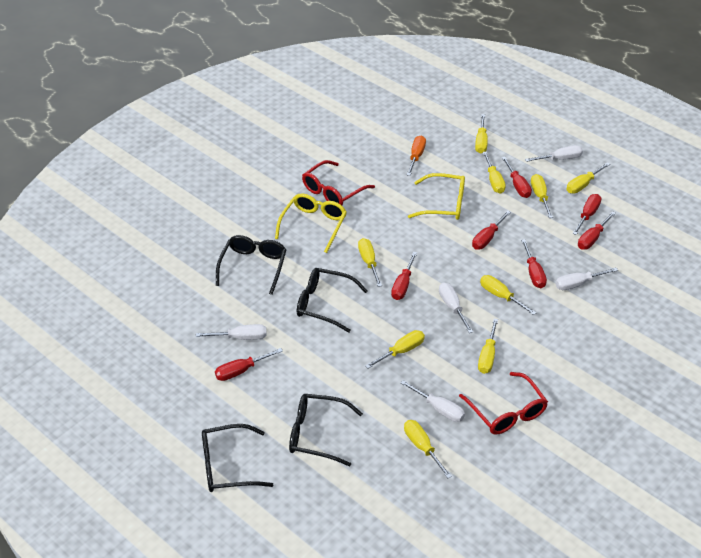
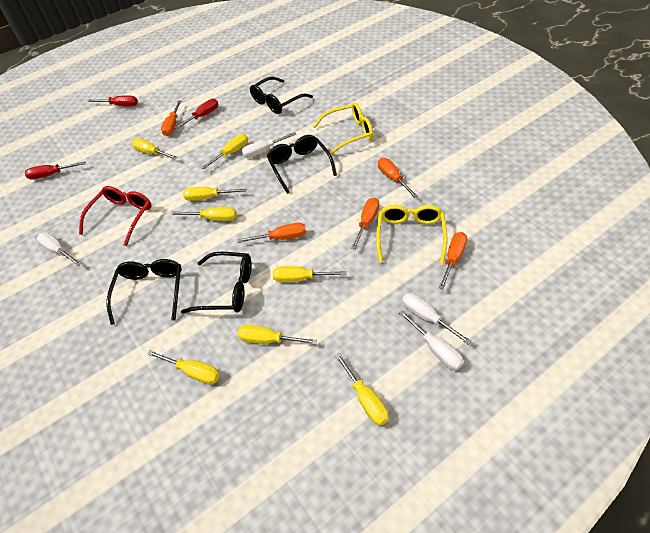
orange screwdriver: 1 -> 5
red glasses: 2 -> 1
red screwdriver: 7 -> 3
white screwdriver: 5 -> 4
yellow screwdriver: 9 -> 8

